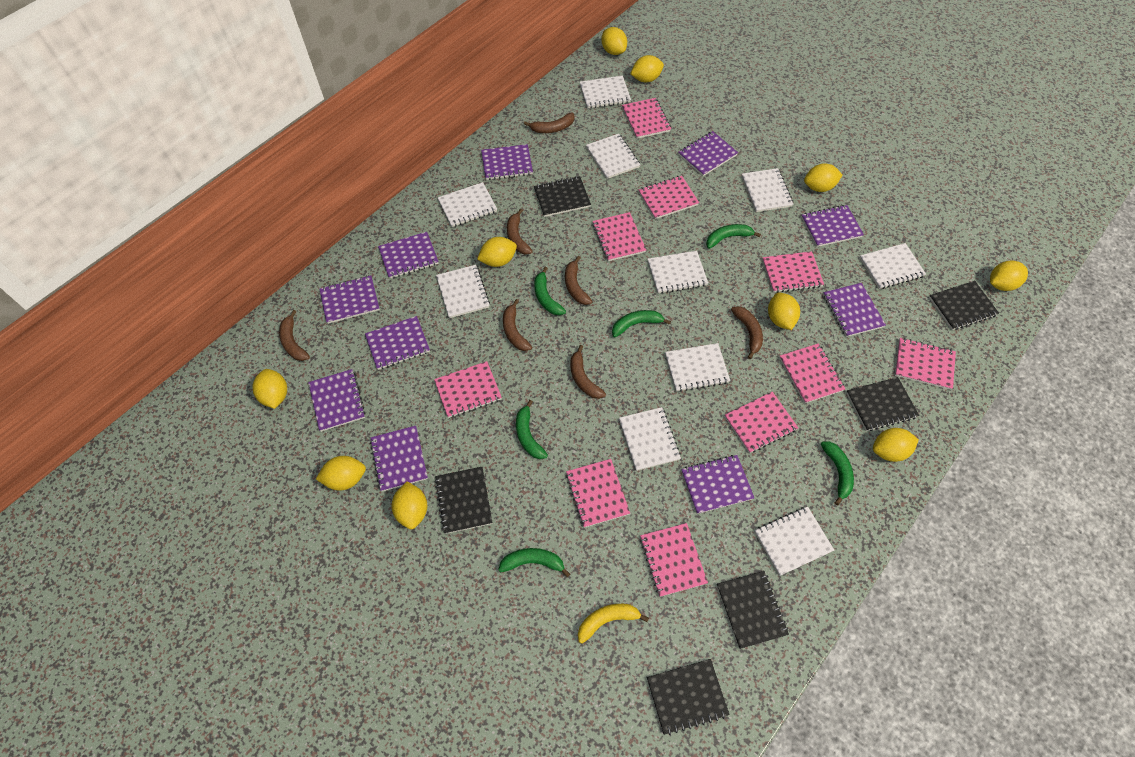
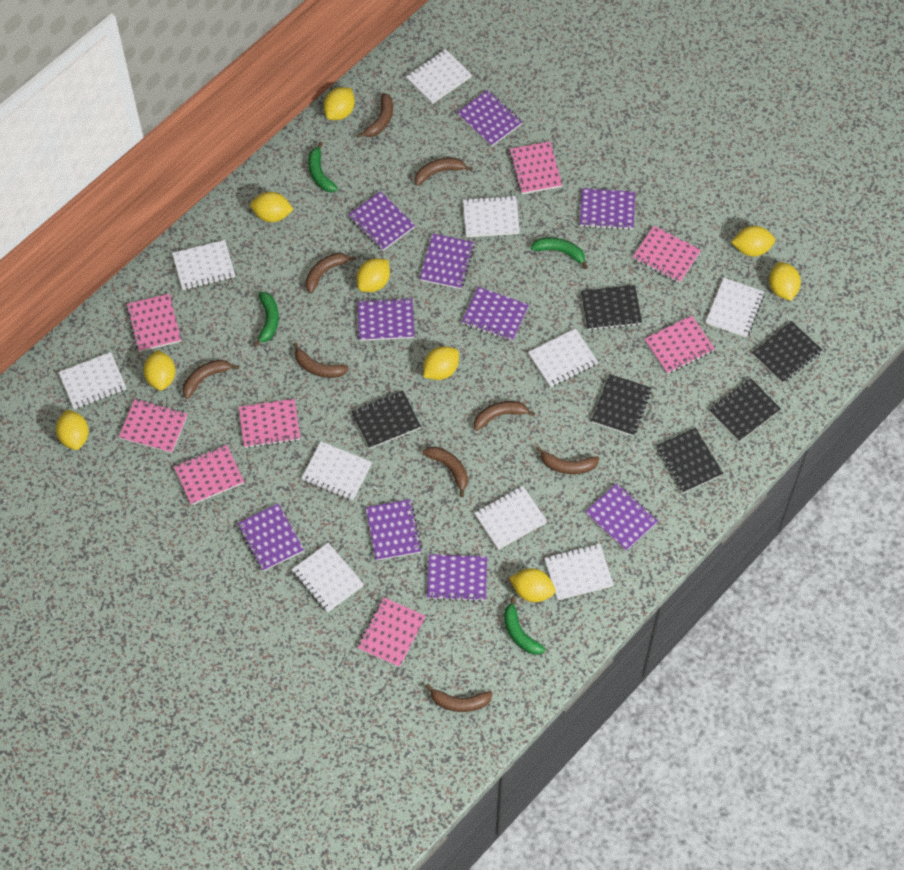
brown banana: 7 -> 9
green banana: 6 -> 4
pink notebook: 10 -> 8
yellow banana: 1 -> 0
yellow lemon: 10 -> 9

